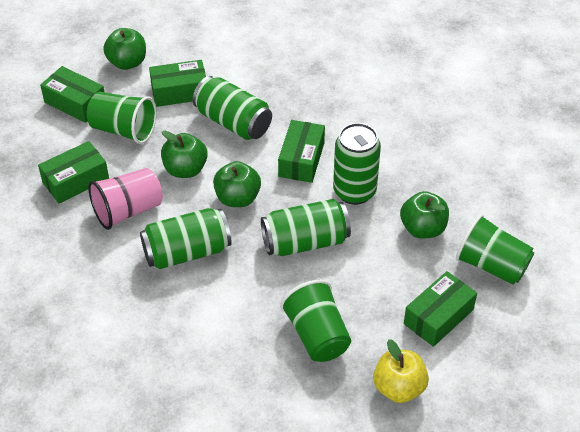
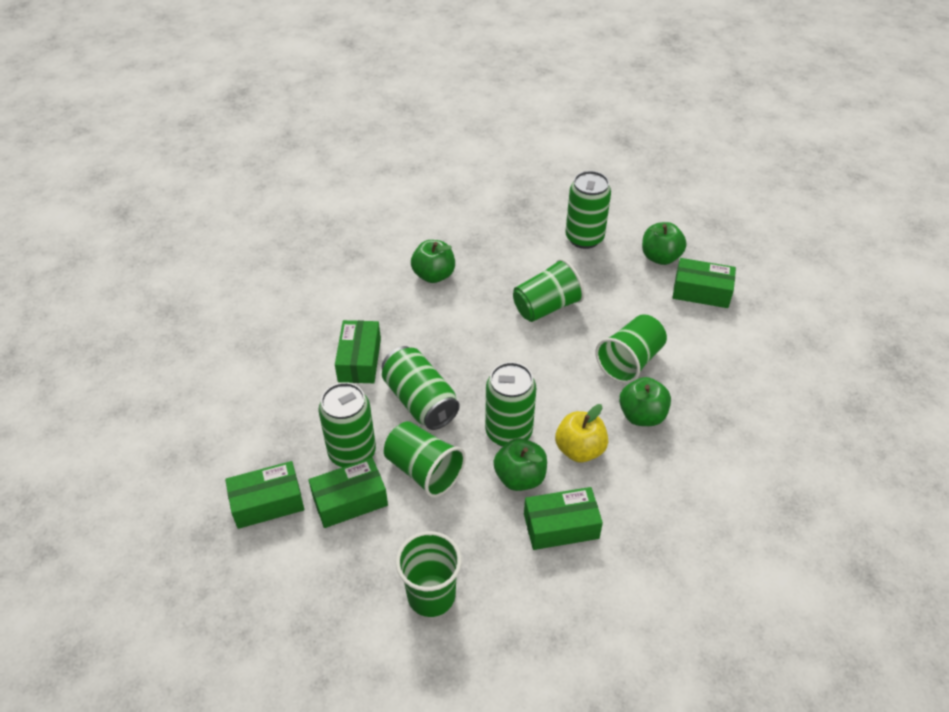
green cup: 3 -> 4
pink cup: 1 -> 0

